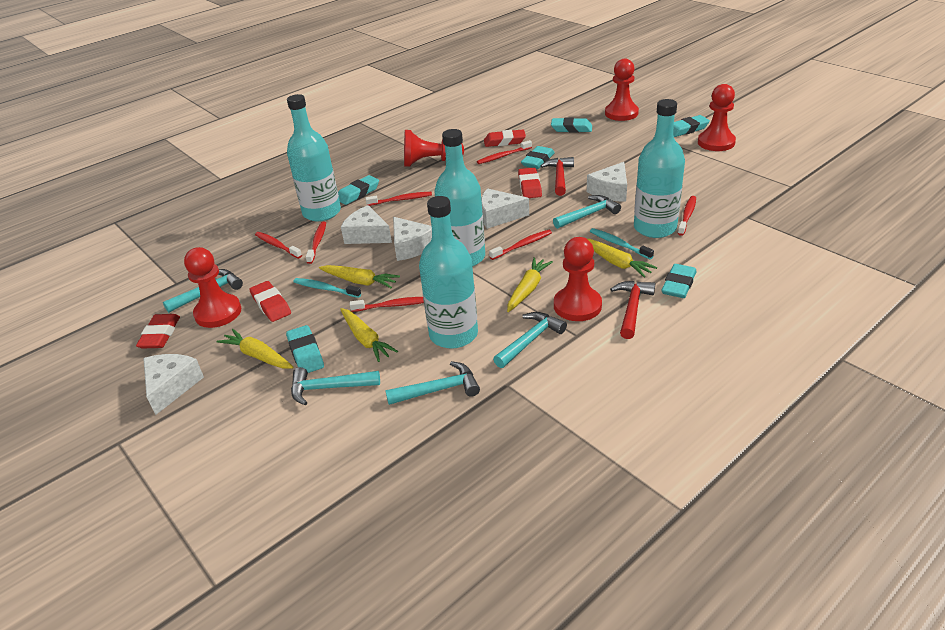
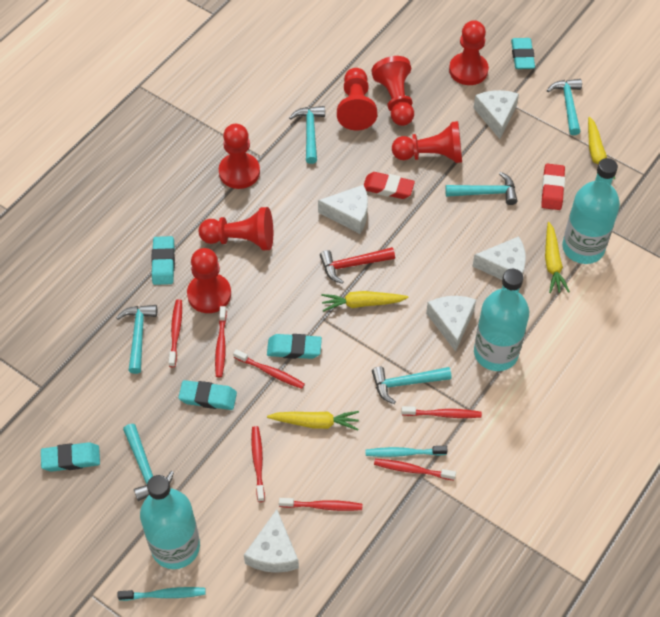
red eraser: 4 -> 2
red hammer: 2 -> 1
red pawn: 5 -> 7
turquoise bottle: 4 -> 3
turquoise eraser: 6 -> 5
turquoise hammer: 5 -> 6
yellow carrot: 5 -> 4

